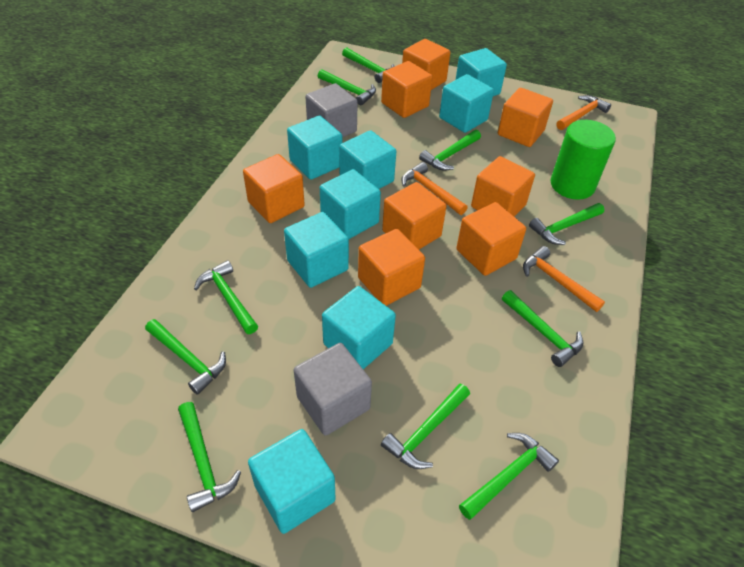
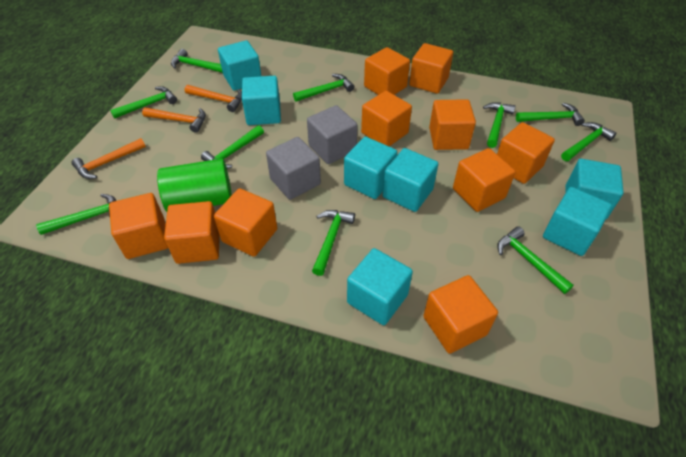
orange cube: 8 -> 10
turquoise cube: 8 -> 7

